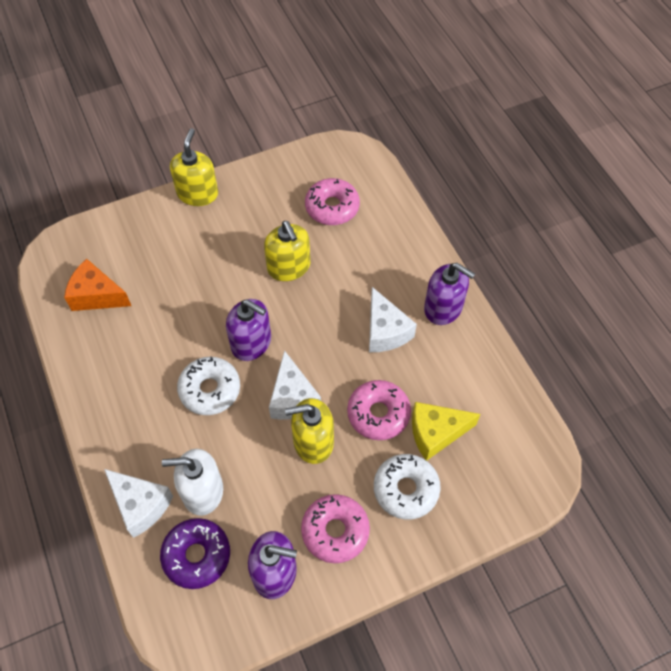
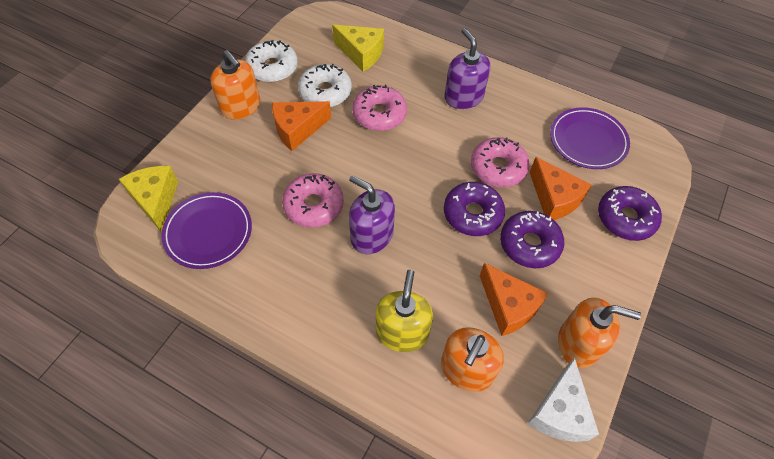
orange cheese: 1 -> 3
orange soap dispenser: 0 -> 3
purple donut: 1 -> 3
purple plate: 0 -> 2
purple soap dispenser: 3 -> 2
white cheese: 3 -> 1
white soap dispenser: 1 -> 0
yellow cheese: 1 -> 2
yellow soap dispenser: 3 -> 1

